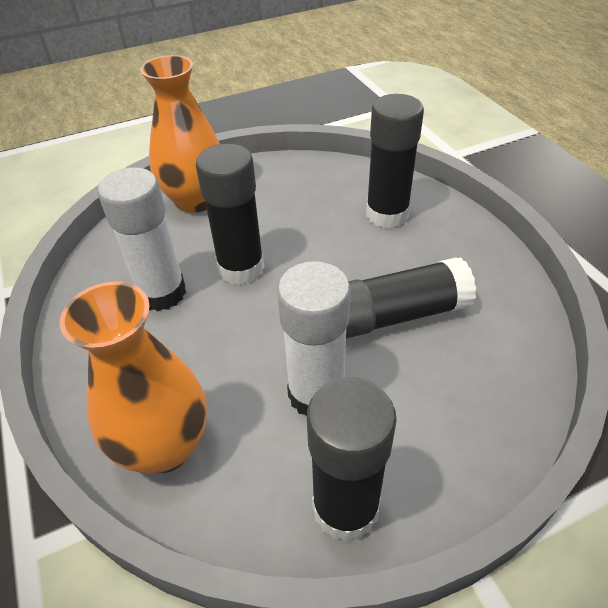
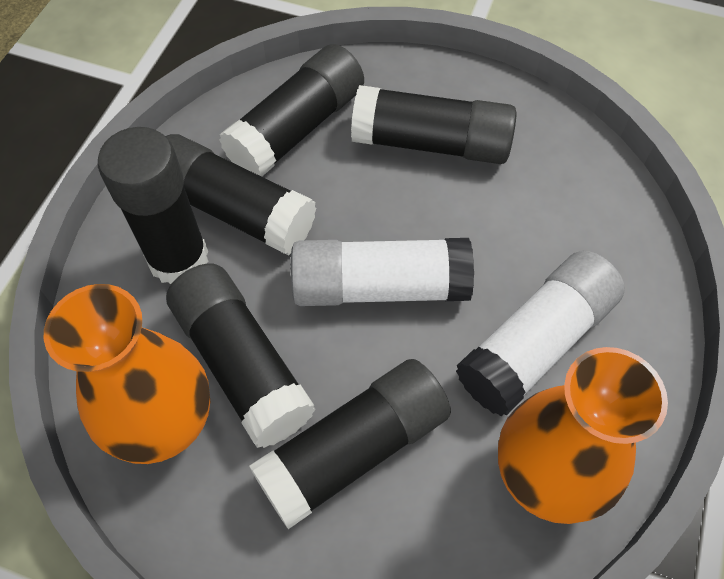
black glue stick: 4 -> 6

